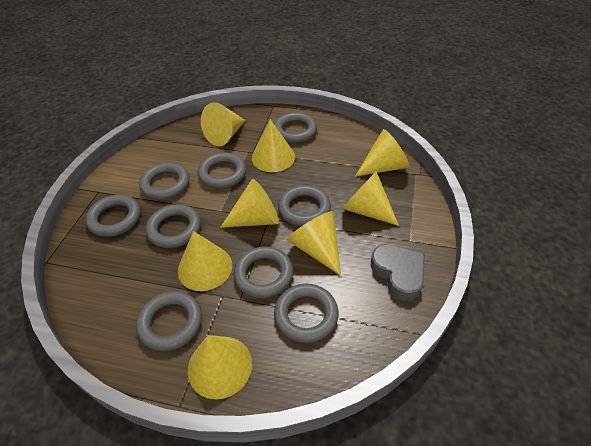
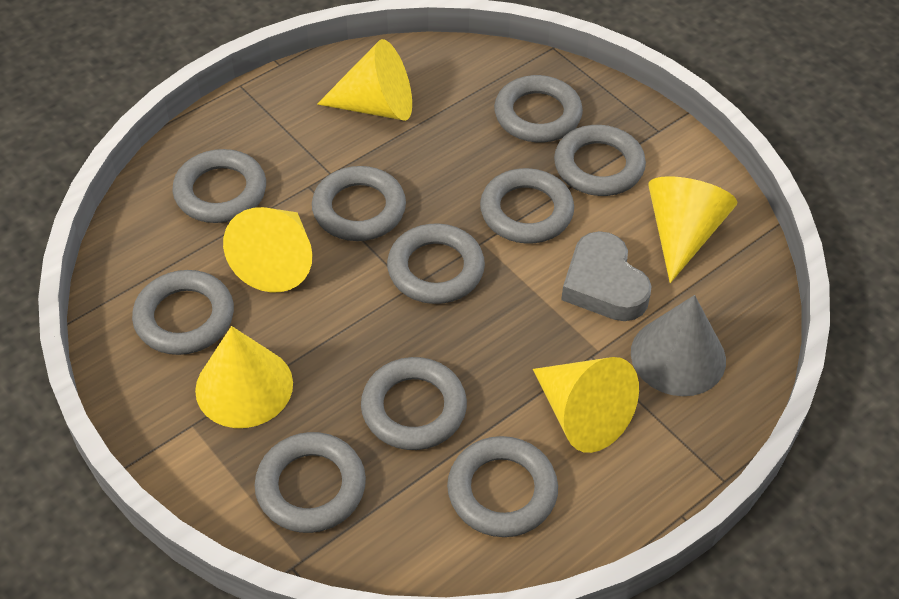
grey cone: 0 -> 1
grey ring: 9 -> 10
yellow cone: 8 -> 5

